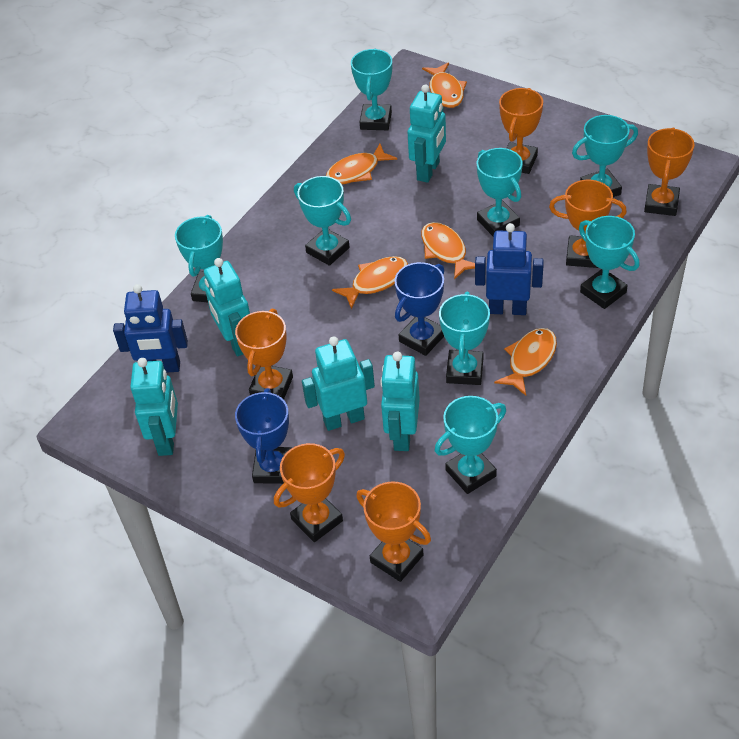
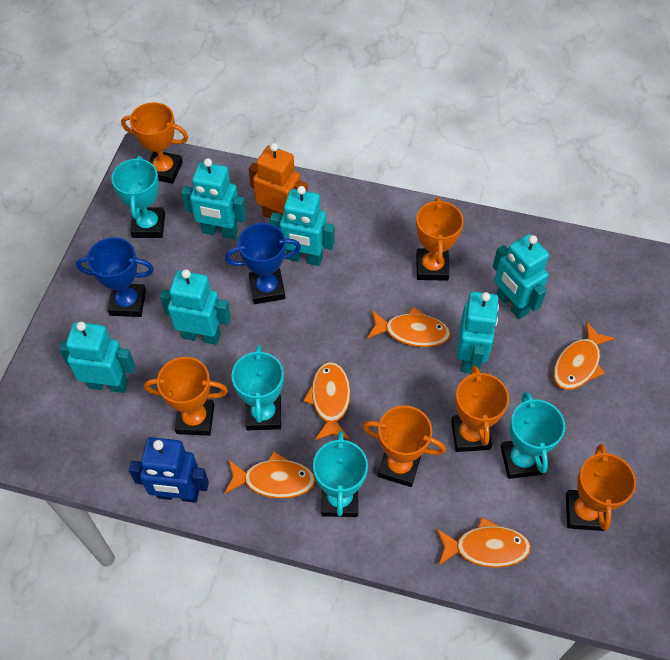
blue robot: 2 -> 1
orange robot: 0 -> 1
turquoise robot: 5 -> 6
turquoise trophy: 8 -> 4

